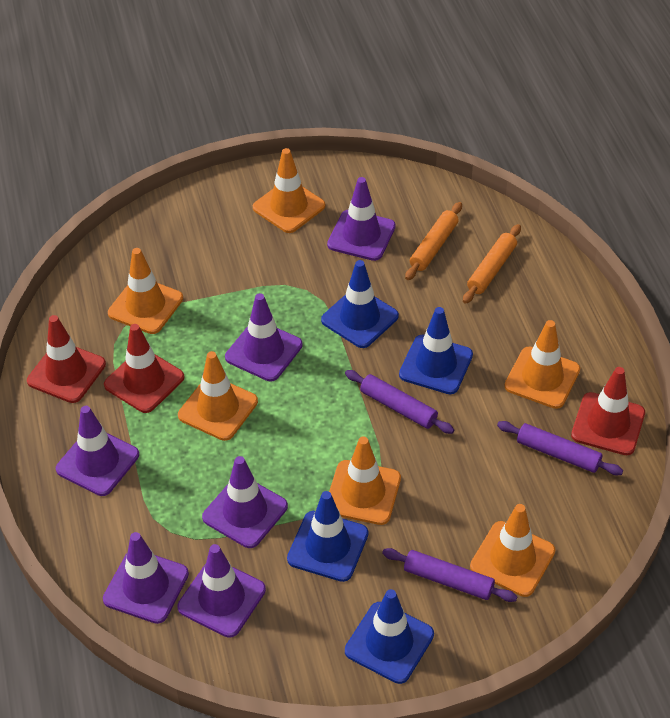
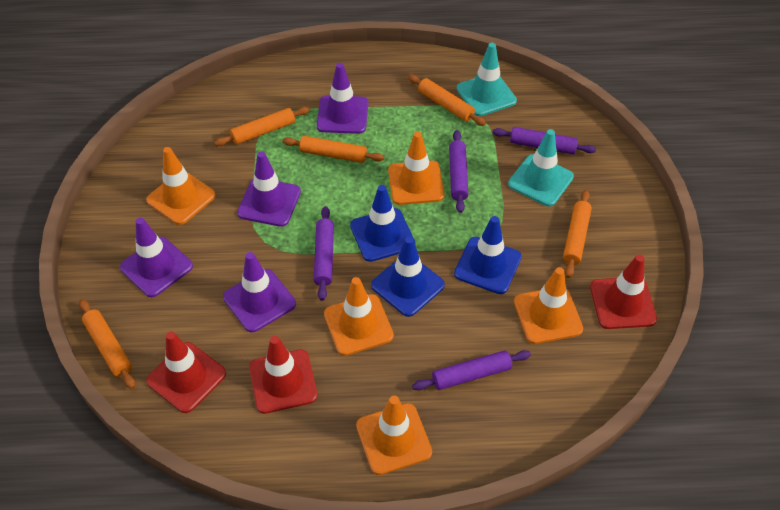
blue traffic cone: 4 -> 3
orange rolling pin: 2 -> 5
orange traffic cone: 6 -> 5
purple rolling pin: 3 -> 4
purple traffic cone: 6 -> 4
turquoise traffic cone: 0 -> 2

